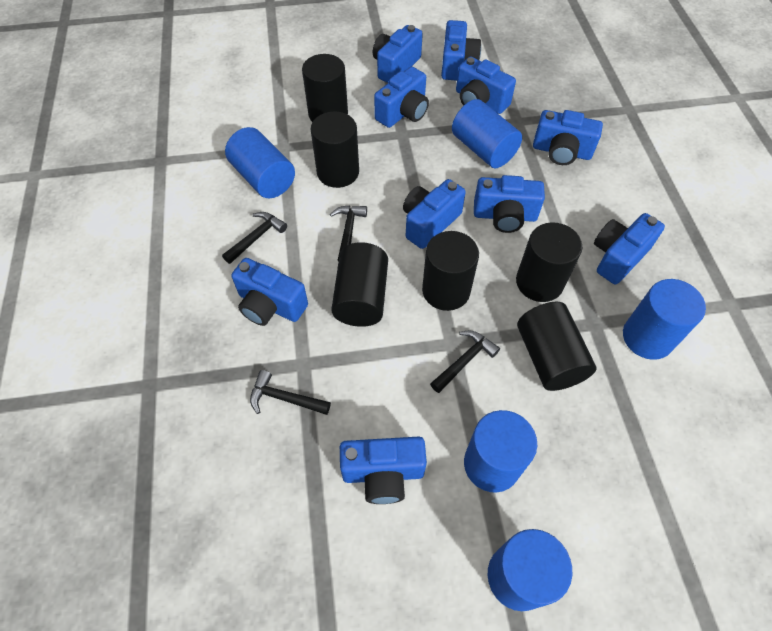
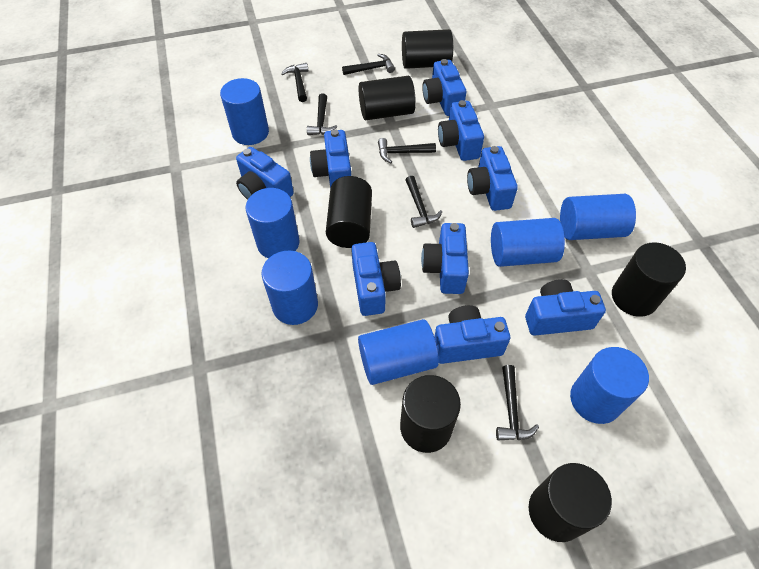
black hammer: 4 -> 6
blue camera: 10 -> 9
blue cylinder: 5 -> 7

